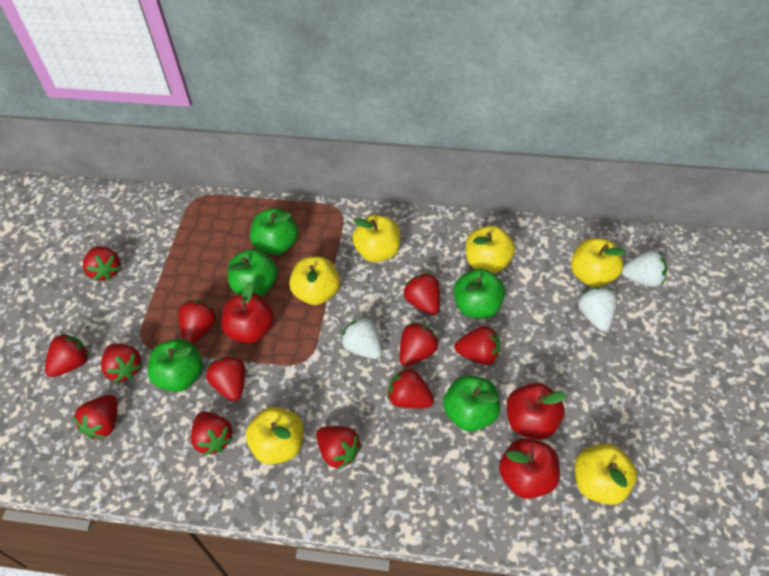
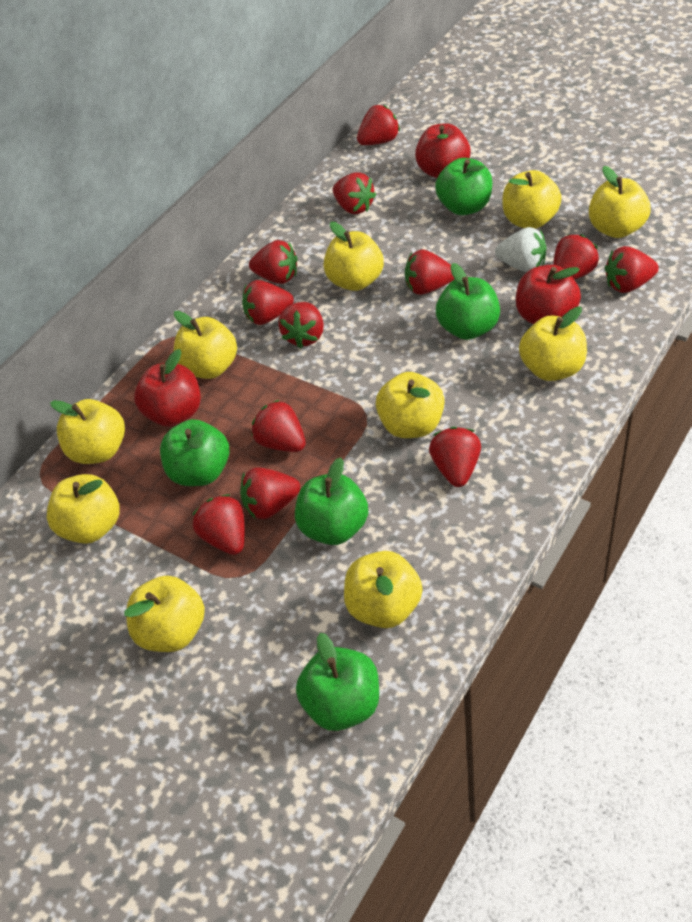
white strawberry: 3 -> 1
yellow apple: 6 -> 10

